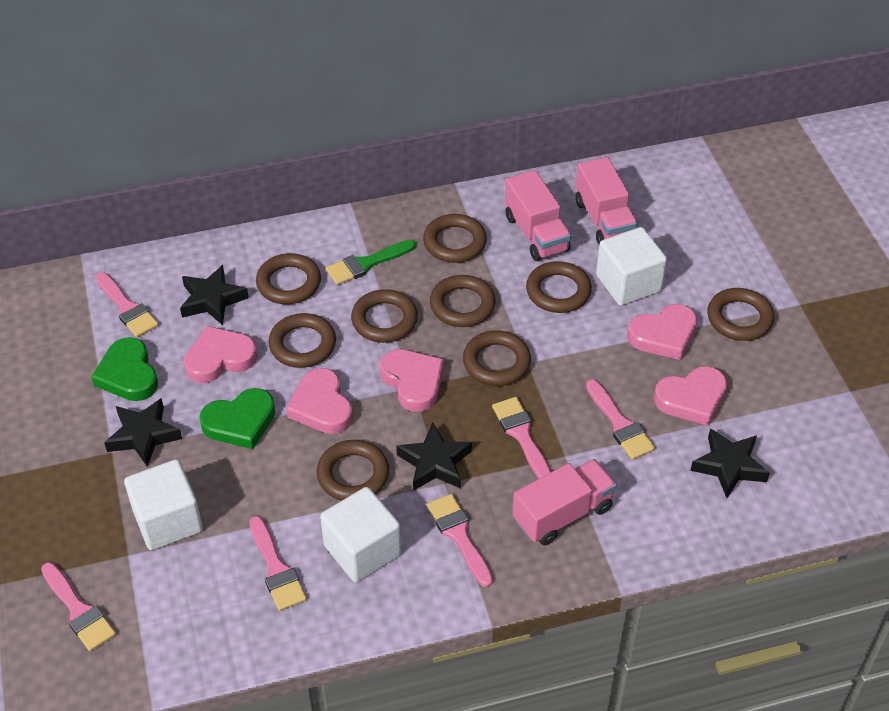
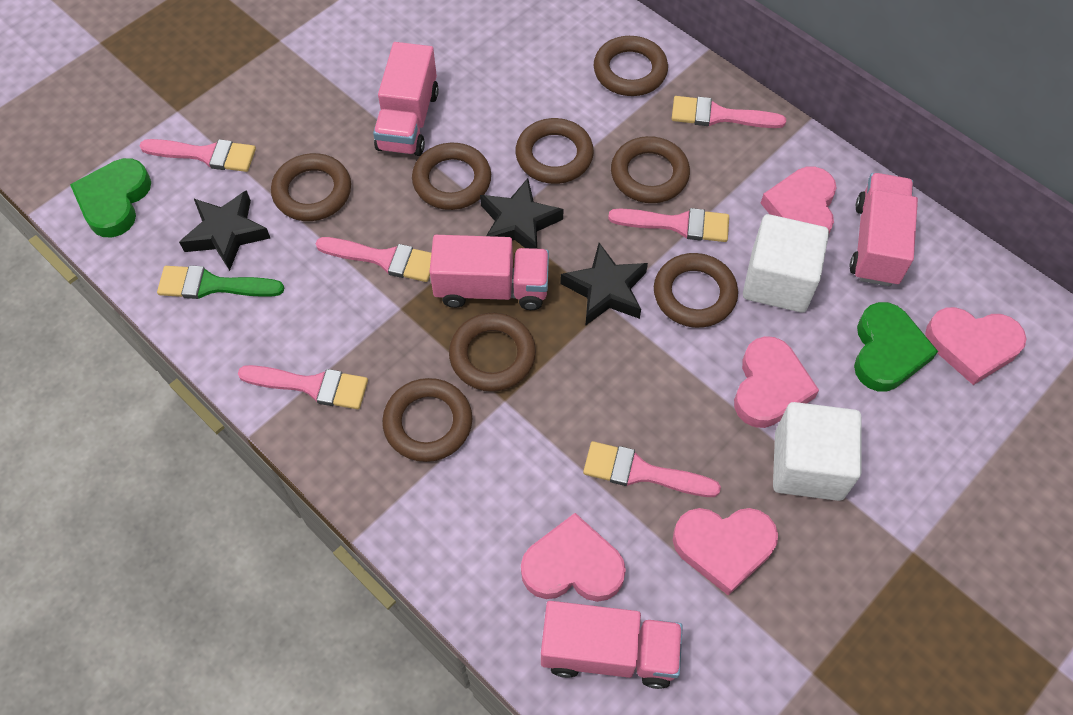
black star: 4 -> 3
brown ring: 9 -> 8
pink truck: 3 -> 4
white cube: 3 -> 2

